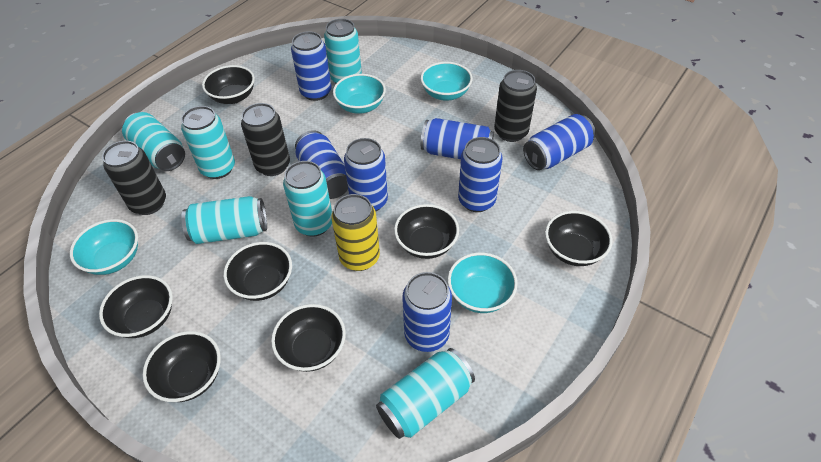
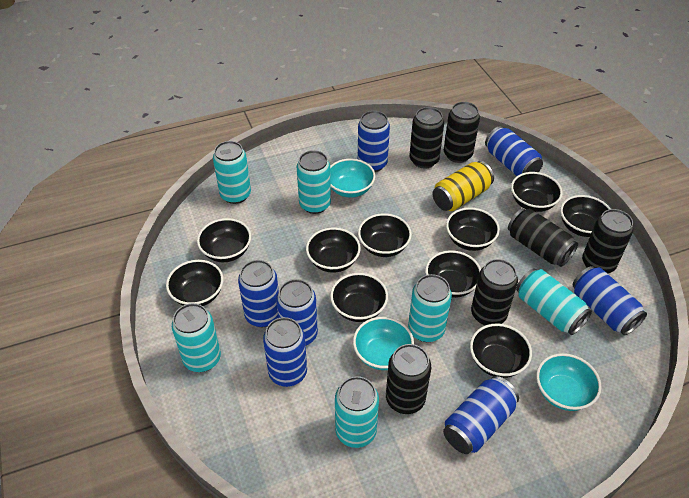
black bowl: 7 -> 10
black can: 3 -> 6
turquoise bowl: 4 -> 3

